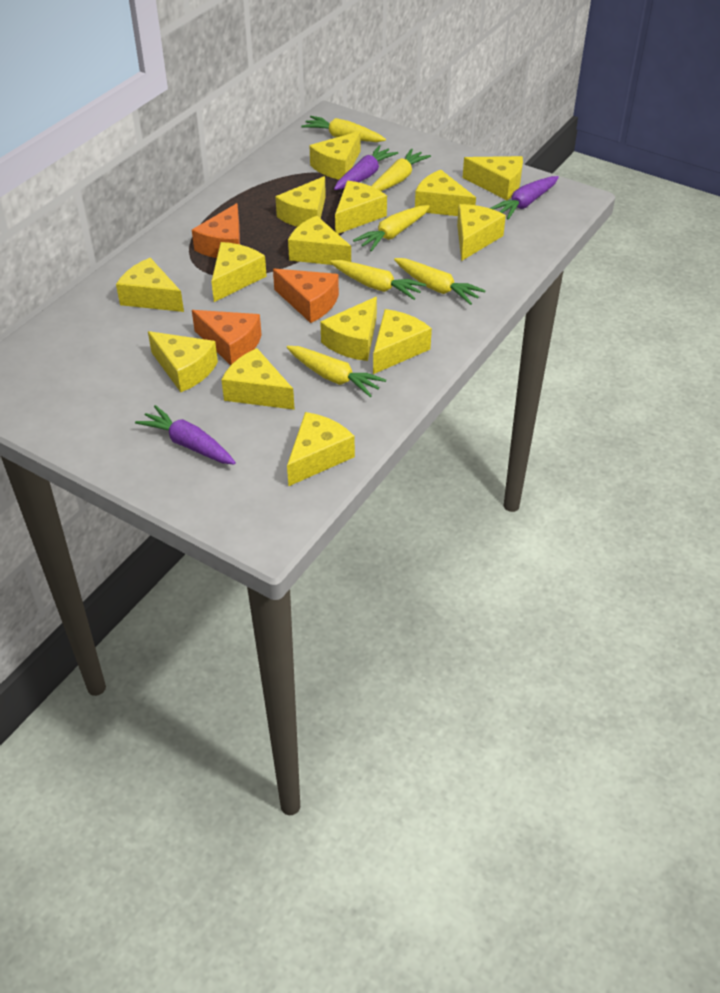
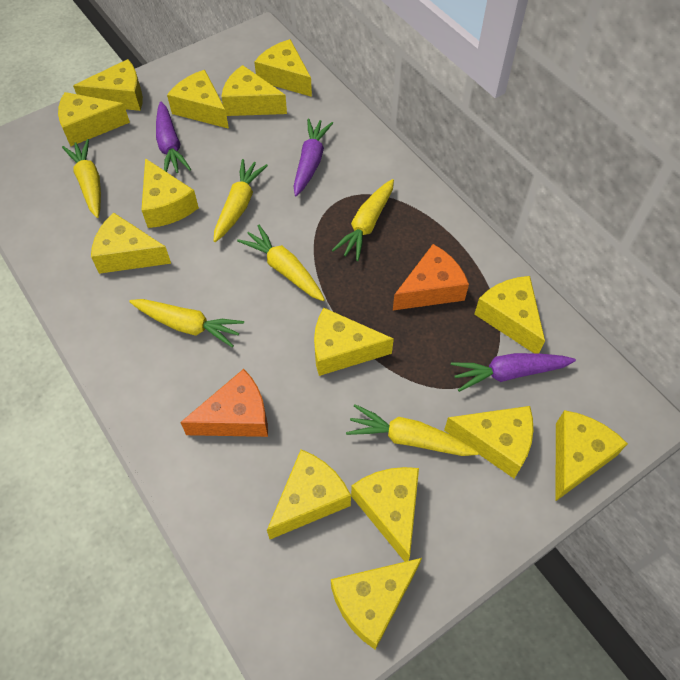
orange cheese: 3 -> 2

